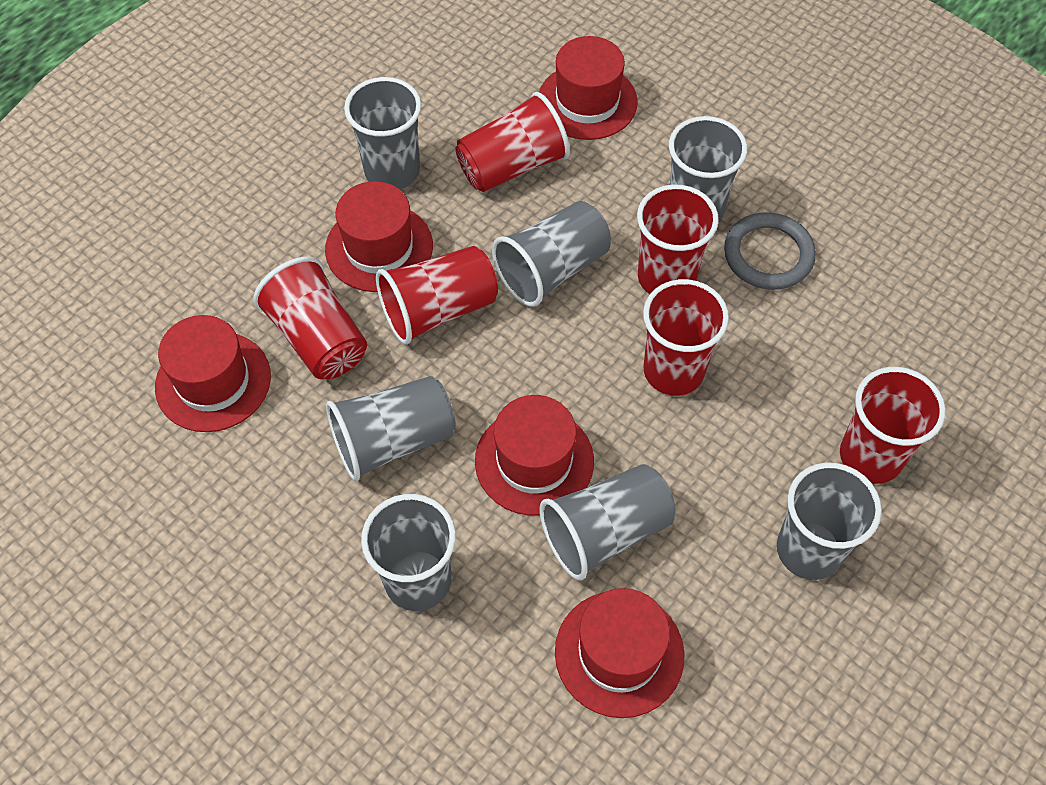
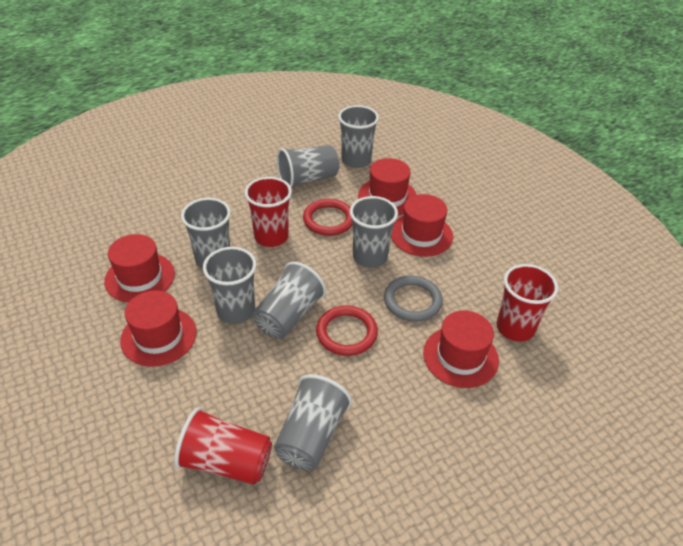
red cup: 6 -> 3
red ring: 0 -> 2

